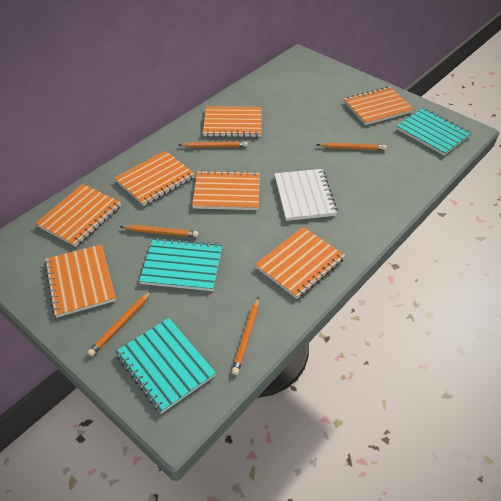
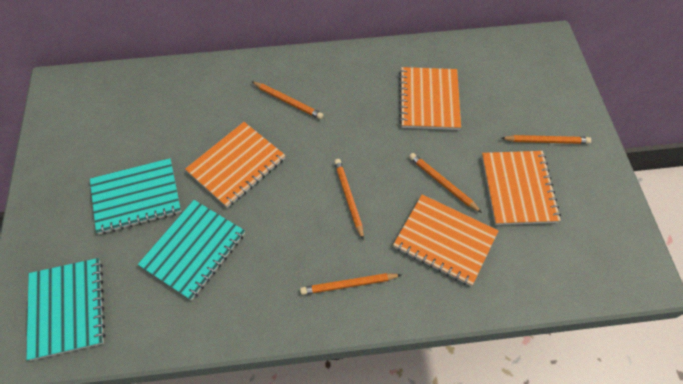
orange notebook: 7 -> 4
white notebook: 1 -> 0

